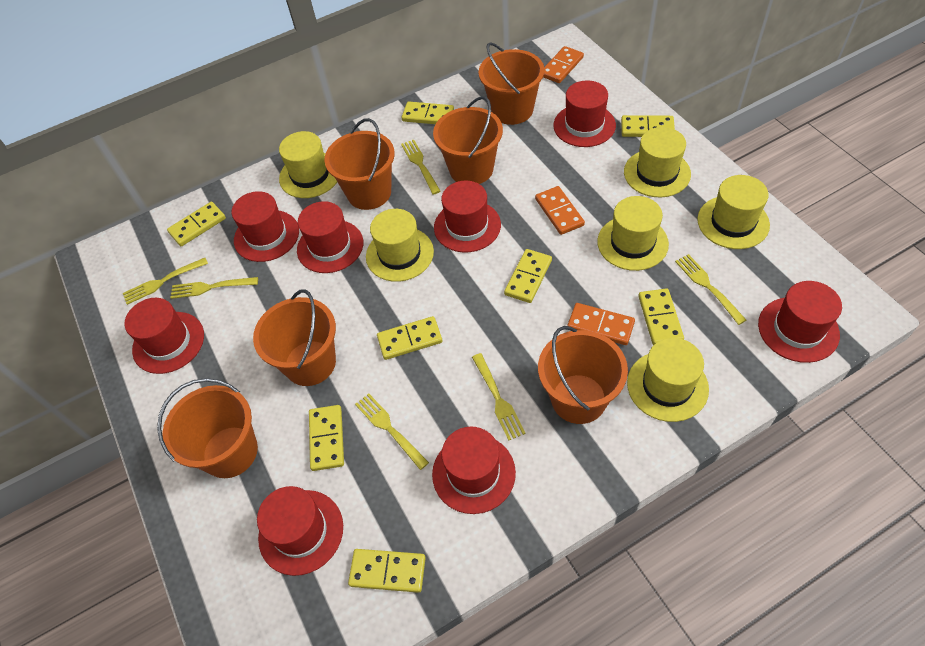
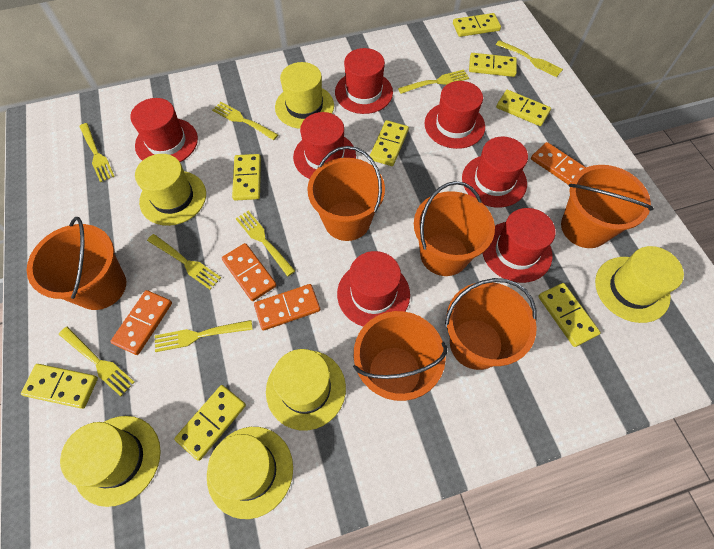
orange domino: 3 -> 4
red hat: 8 -> 7
yellow fork: 6 -> 8

